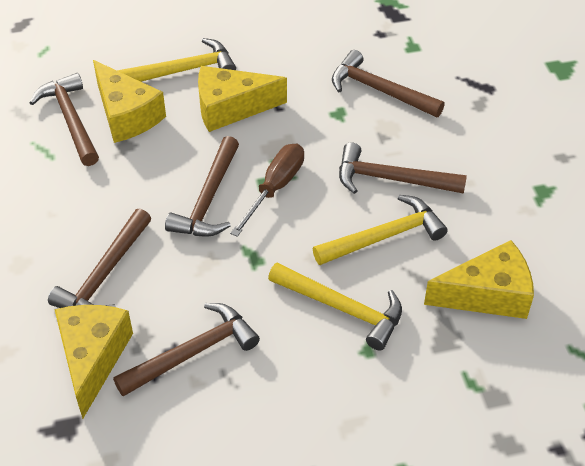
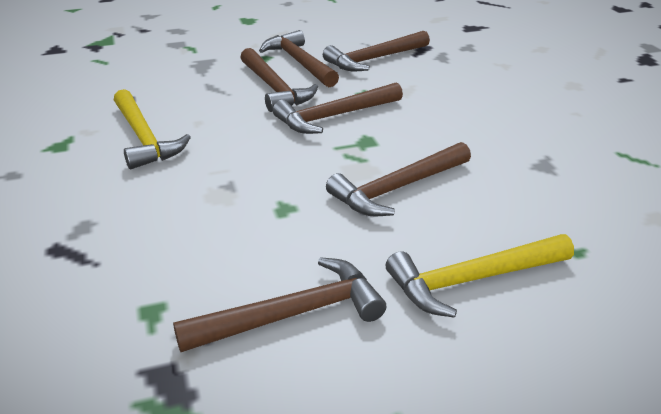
brown screwdriver: 1 -> 0
yellow cheese: 4 -> 0
yellow hammer: 3 -> 2

